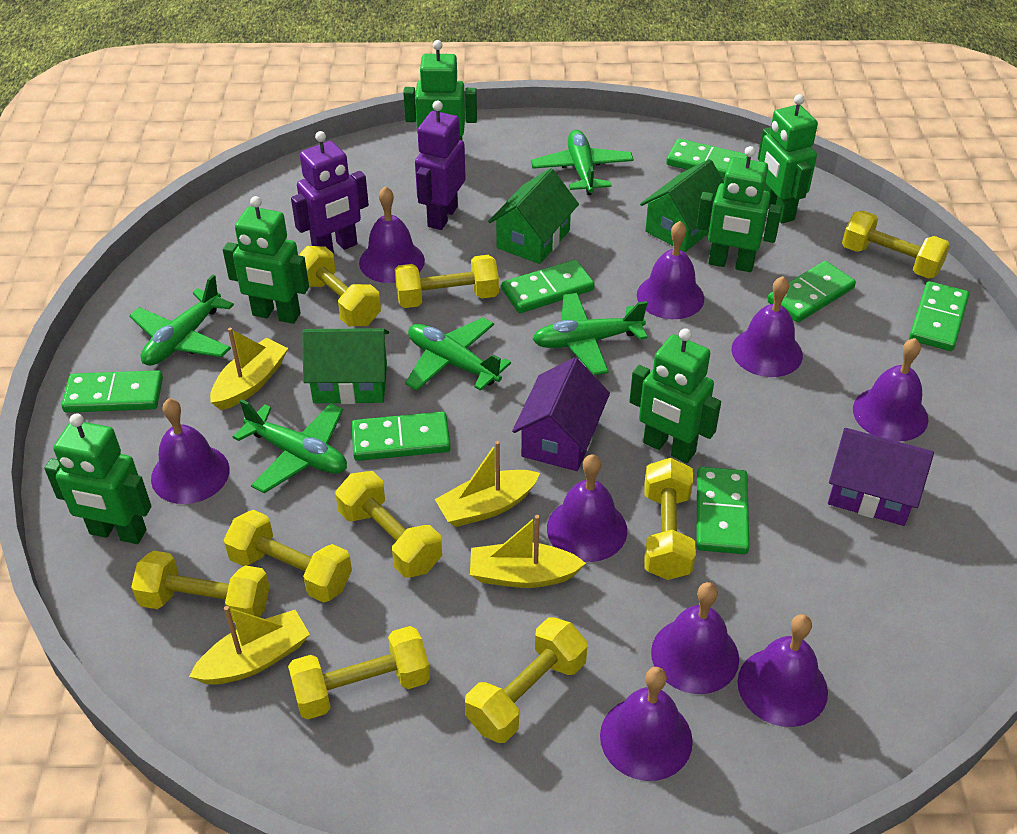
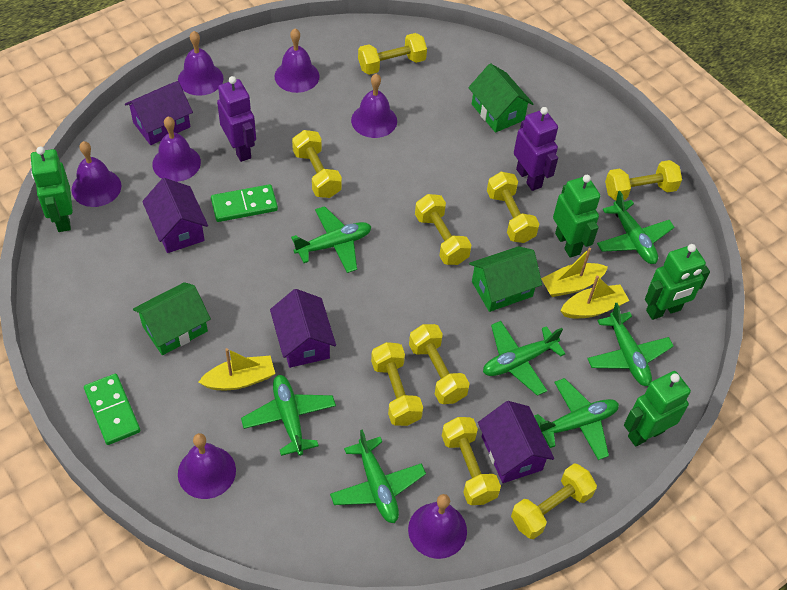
green domino: 7 -> 2
green plane: 5 -> 7
green robot: 6 -> 4
purple bell: 9 -> 7
purple house: 2 -> 4
yellow boat: 4 -> 3

